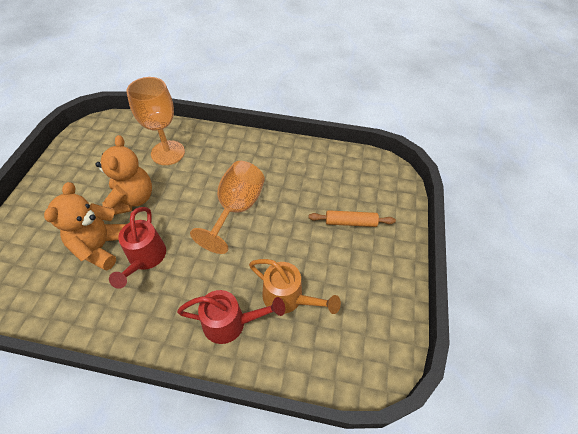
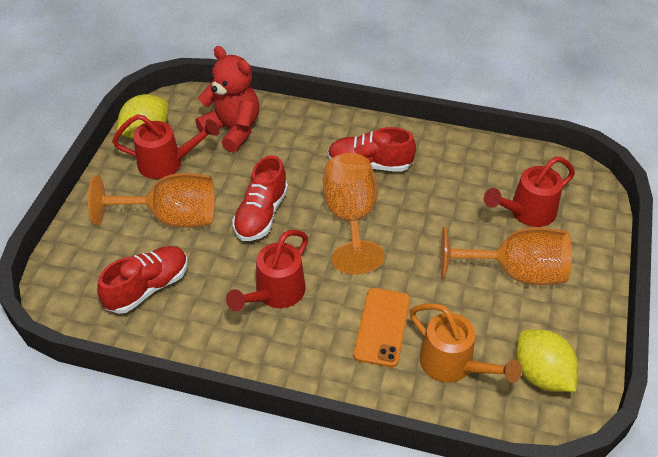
orange goblet: 2 -> 3
orange phone: 0 -> 1
orange rolling pin: 1 -> 0
orange teddy bear: 2 -> 0
red shoe: 0 -> 3
red teddy bear: 0 -> 1
red watering can: 2 -> 3
yellow lemon: 0 -> 2

